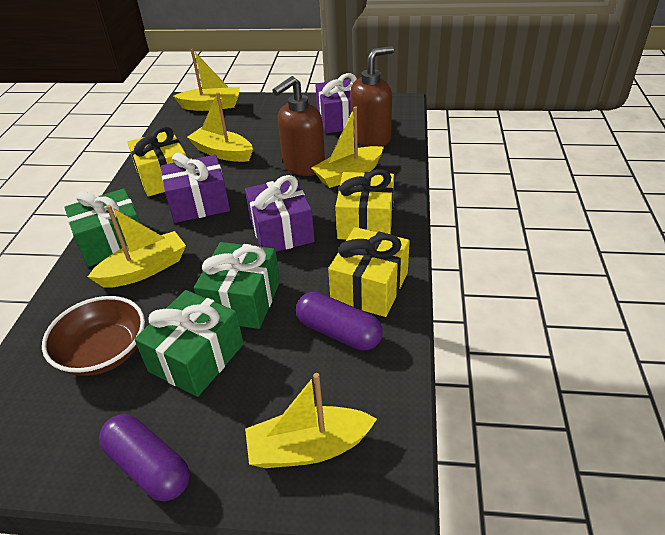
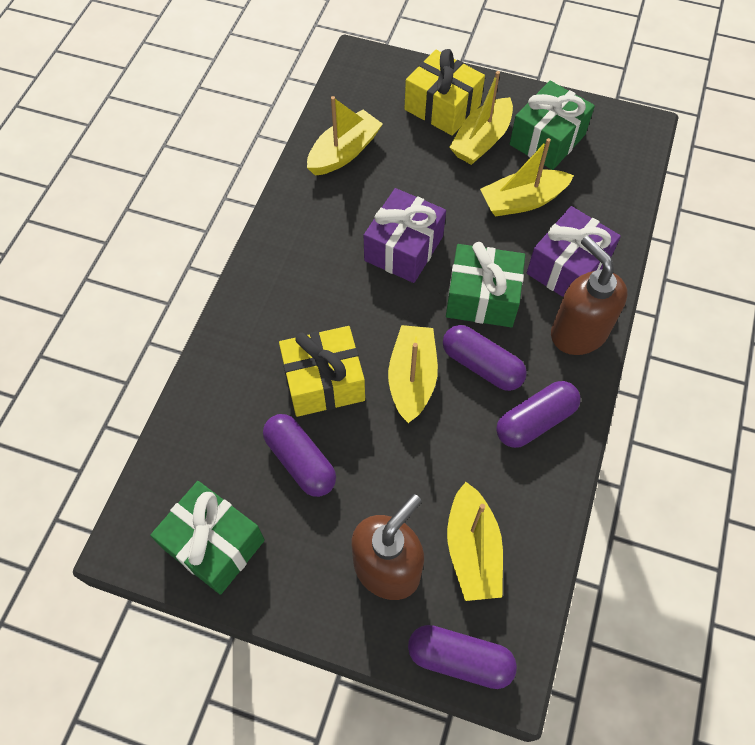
brown bowl: 1 -> 0
purple capsule: 2 -> 4
purple gift: 3 -> 2
yellow gift: 3 -> 2

